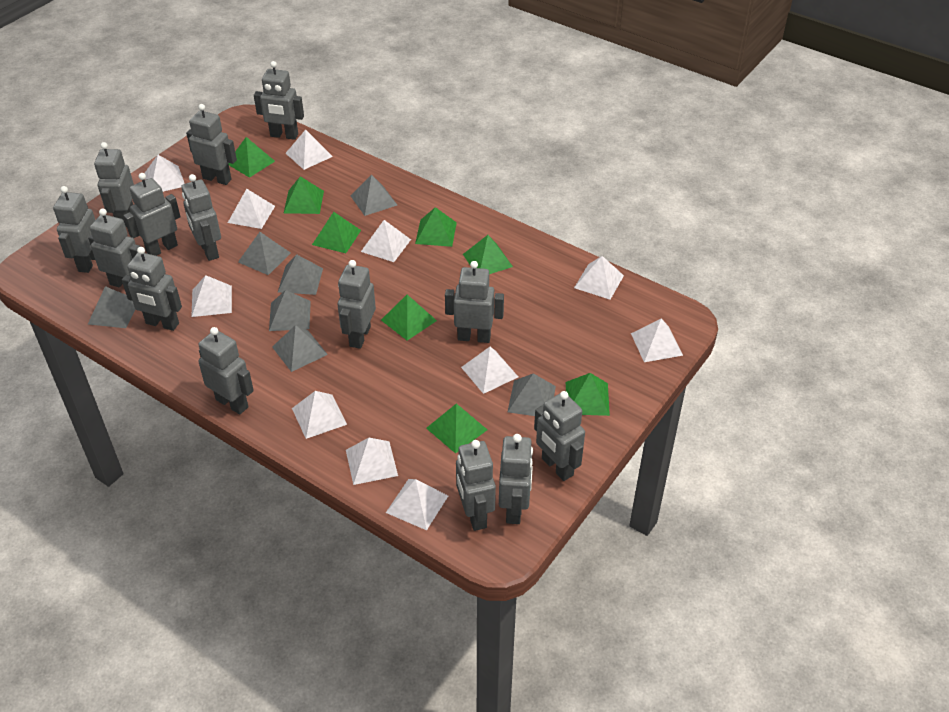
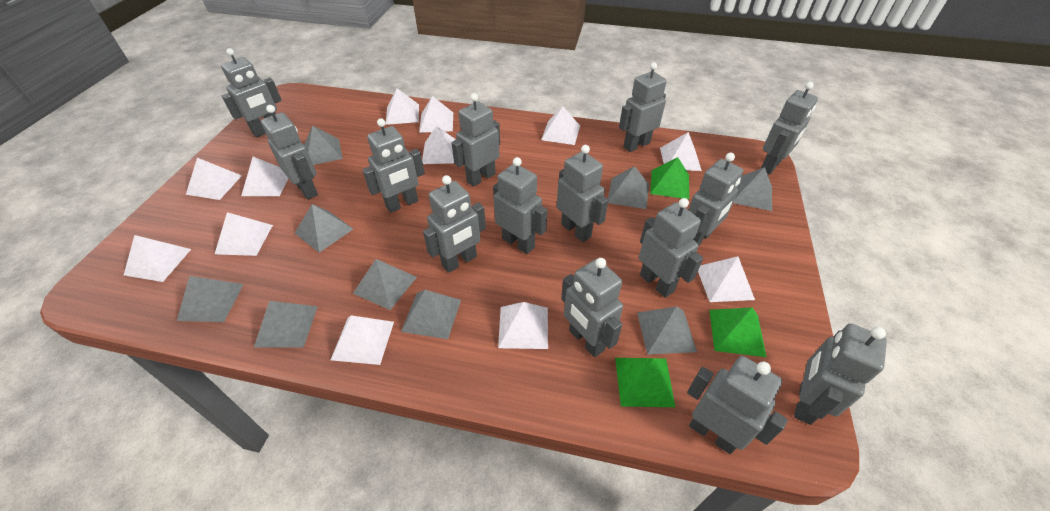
green pyramid: 8 -> 3
grey pyramid: 7 -> 9
white pyramid: 11 -> 12

